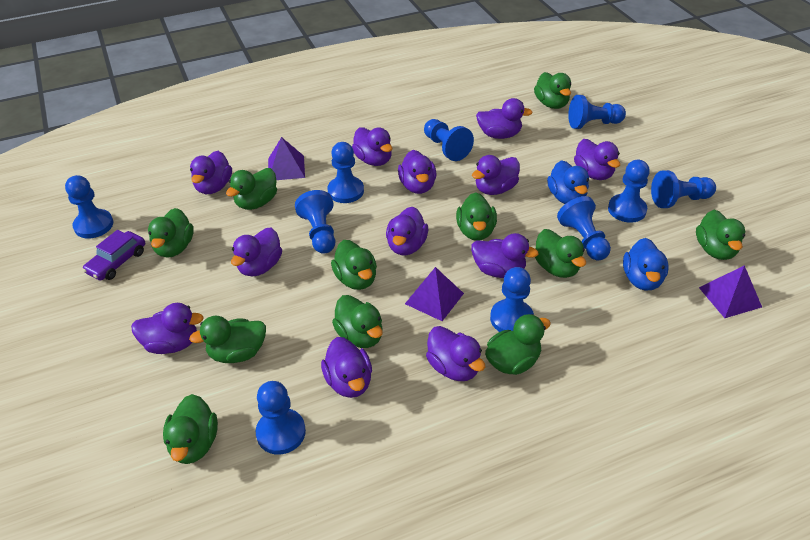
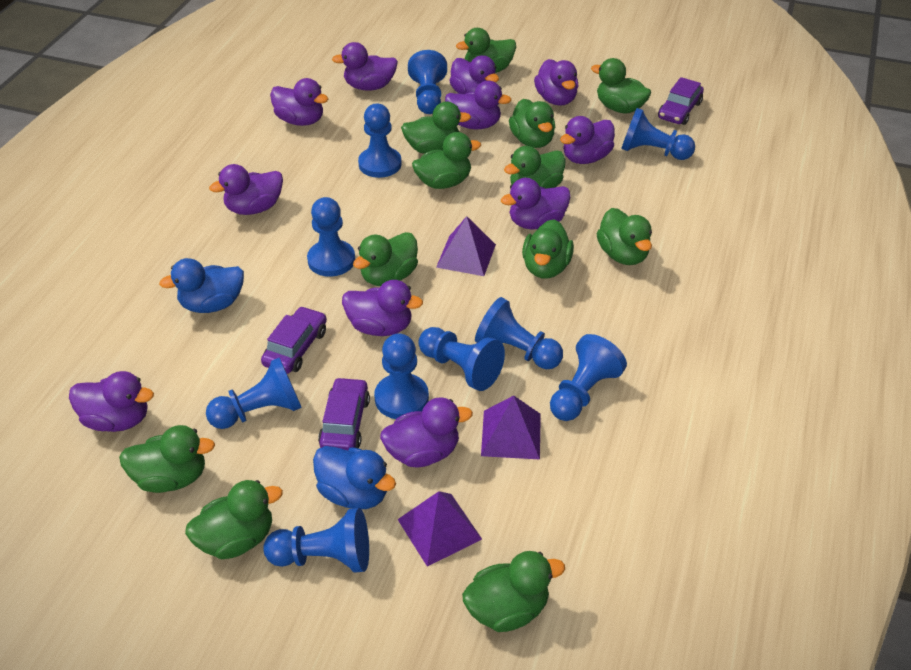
green duck: 11 -> 12
purple car: 1 -> 3
purple duck: 12 -> 11

